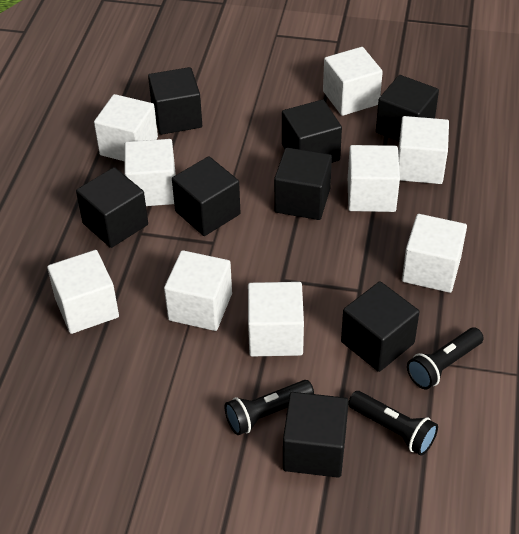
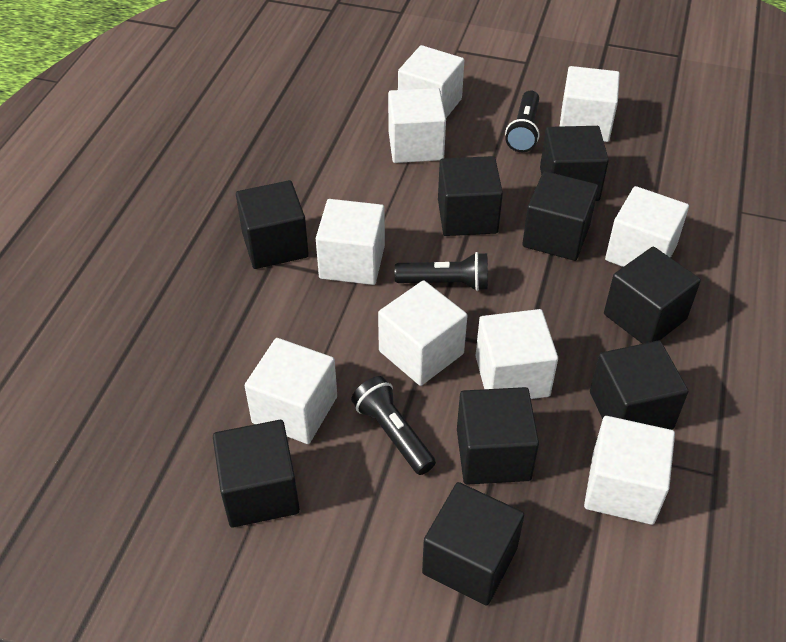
black cube: 8 -> 9

